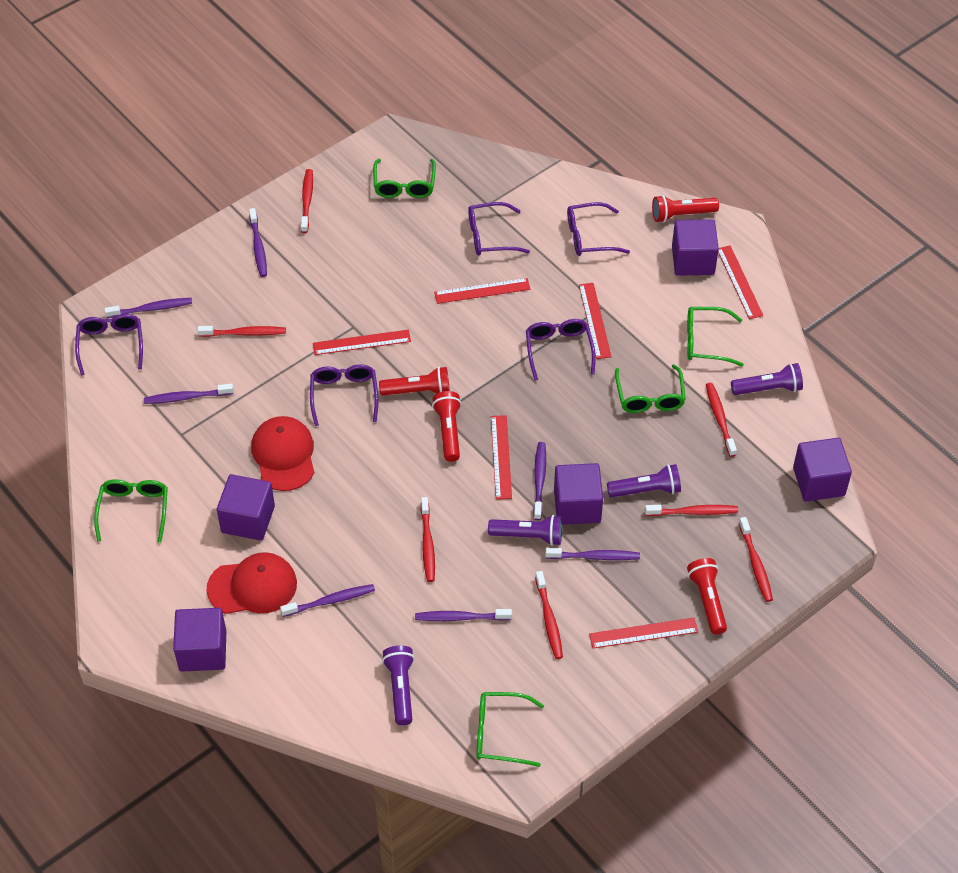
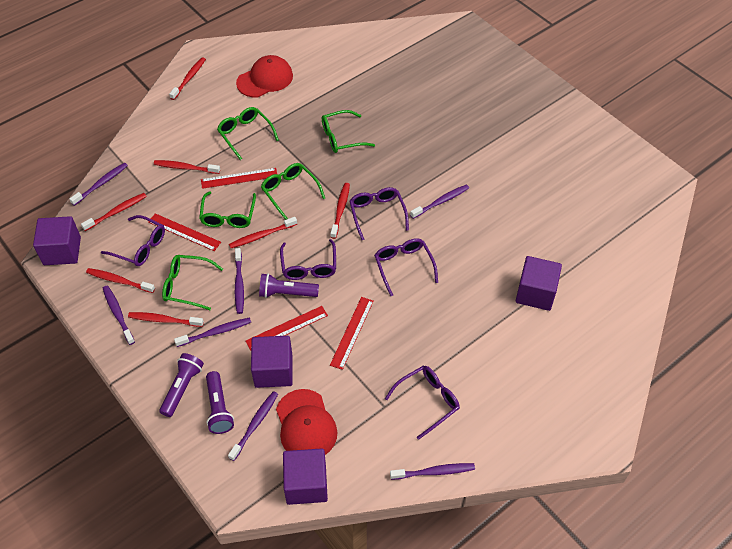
purple cube: 5 -> 4
purple flashlight: 4 -> 3
red flashlight: 4 -> 0
red ruler: 6 -> 4

